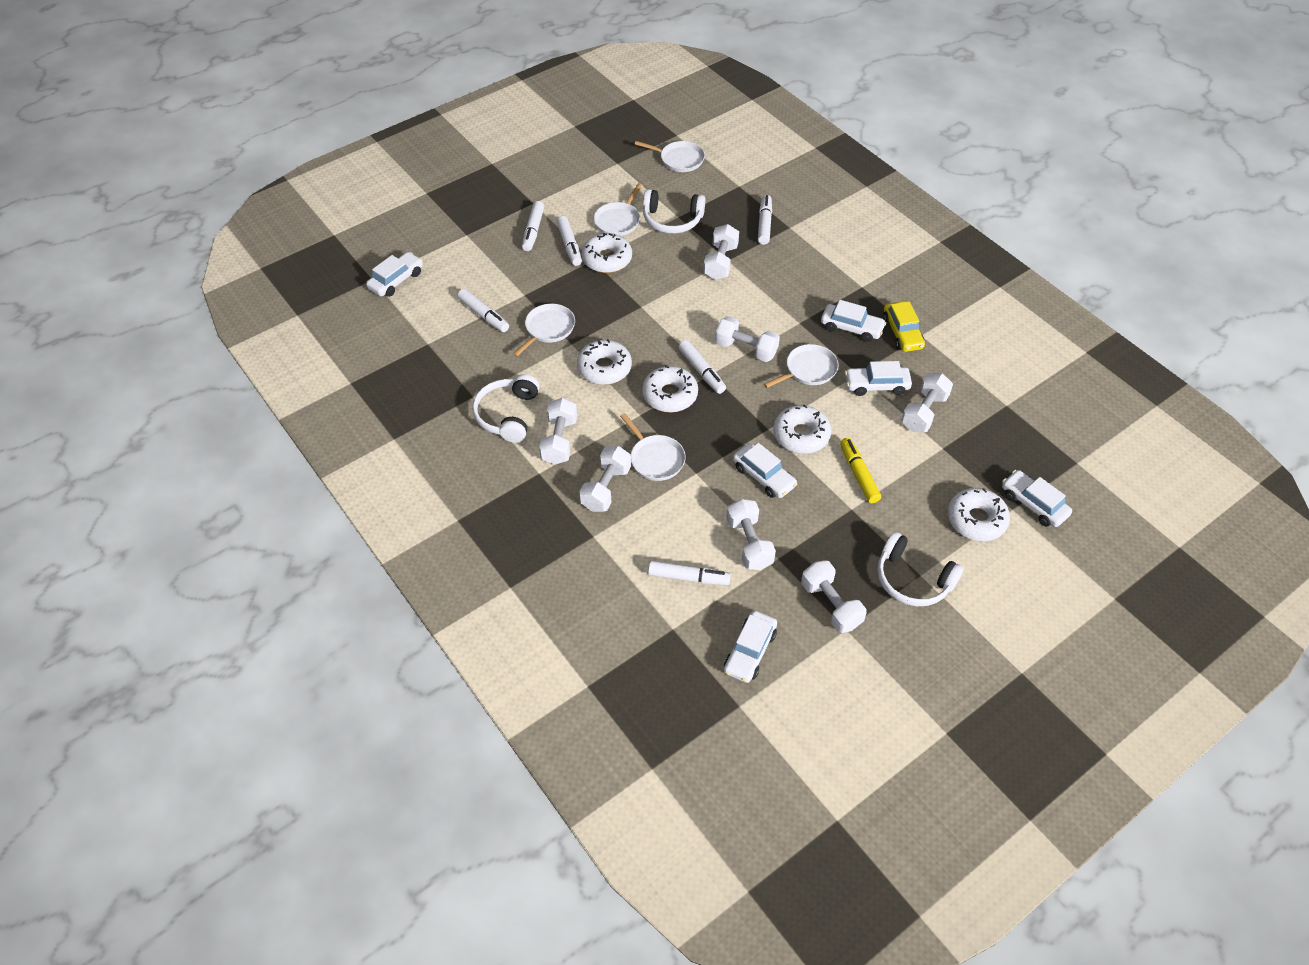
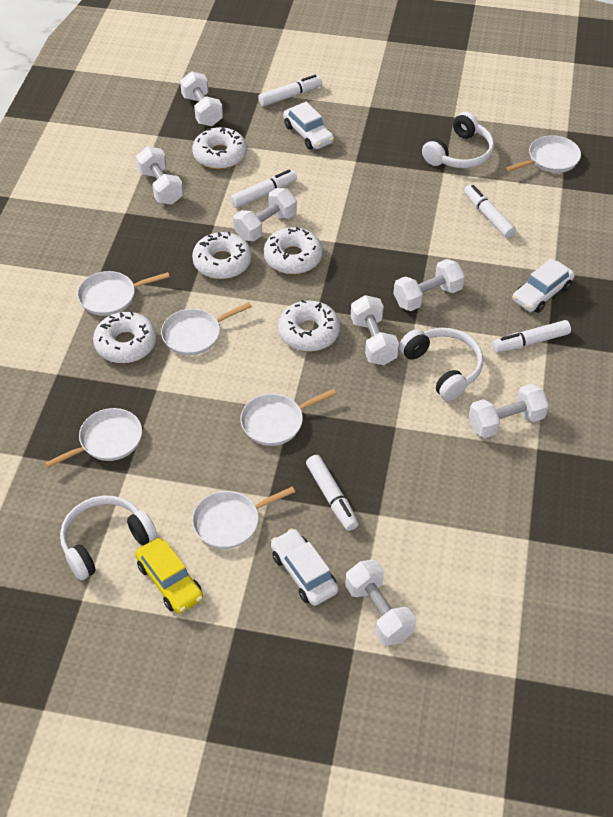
white car: 6 -> 3
white marker: 6 -> 5
white pan: 5 -> 6
yellow marker: 1 -> 0

